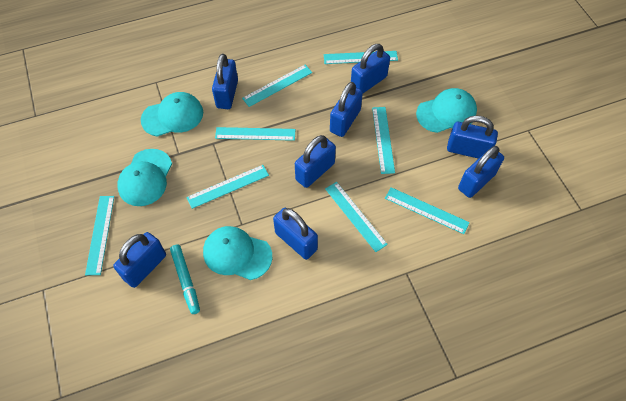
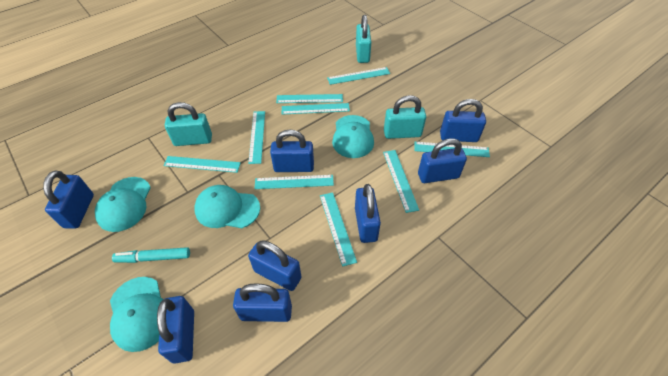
turquoise padlock: 0 -> 3
turquoise ruler: 8 -> 9

